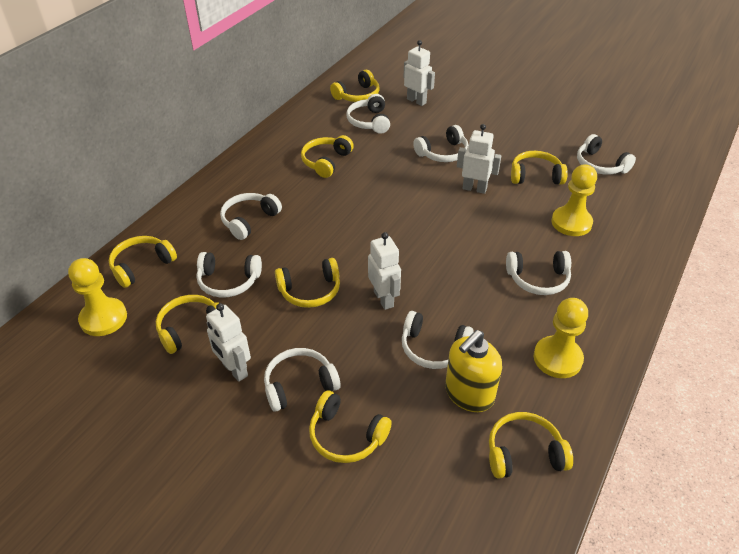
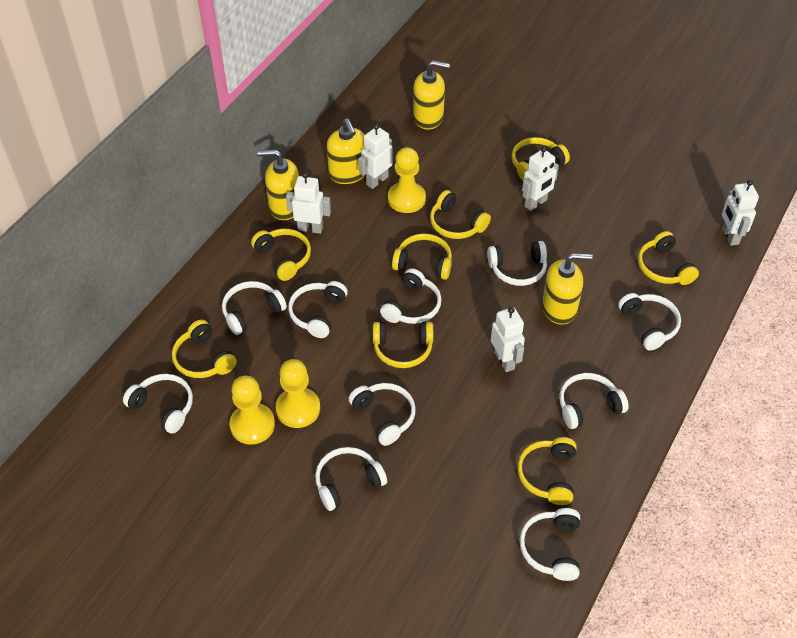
white headphones: 8 -> 10
white robot: 4 -> 5
yellow soap dispenser: 1 -> 4

